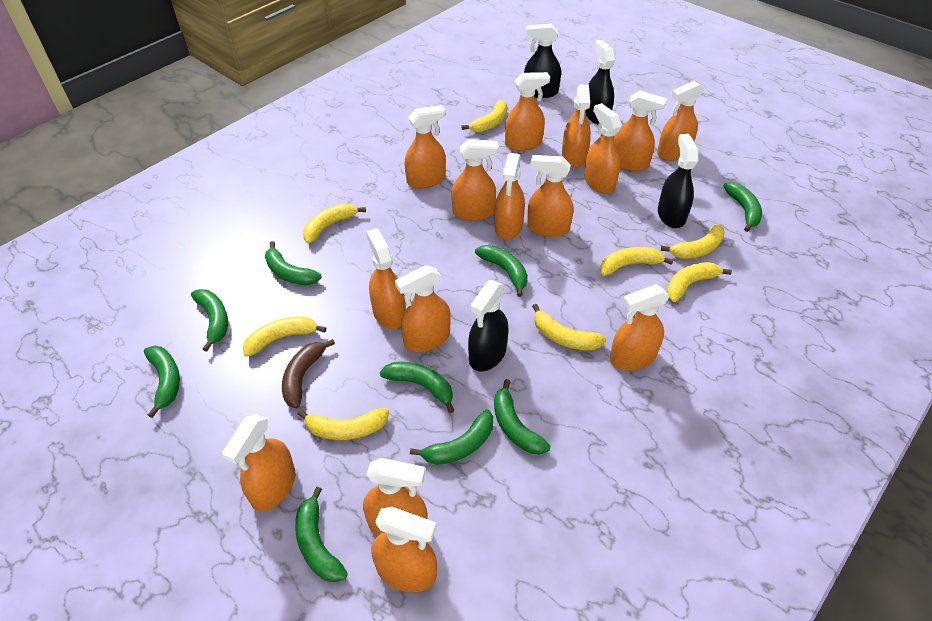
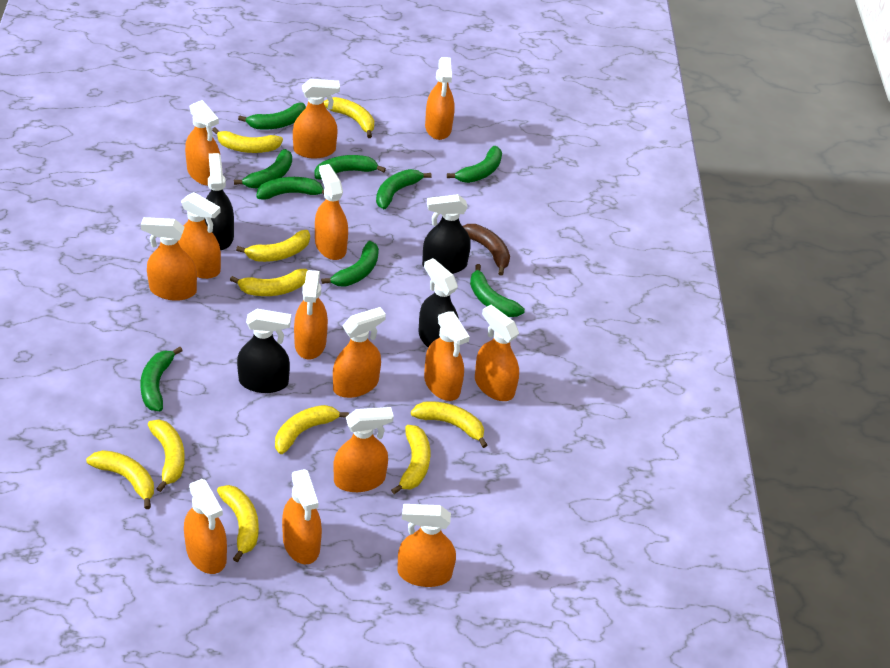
orange spray bottle: 15 -> 14
yellow banana: 8 -> 10

